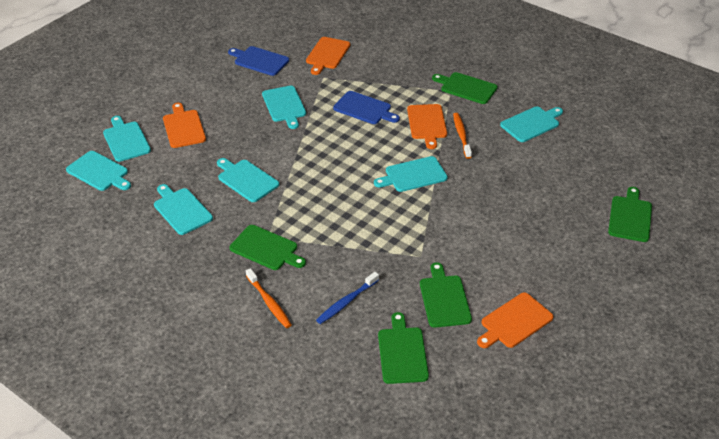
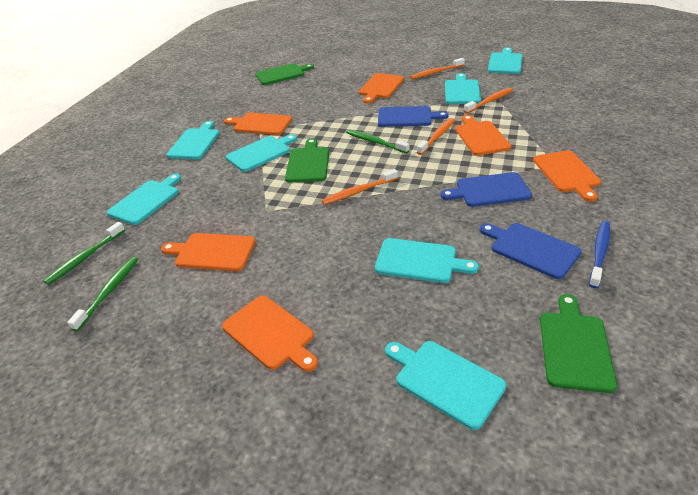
blue cutting board: 2 -> 3
green cutting board: 5 -> 3
green toothbrush: 0 -> 3
orange cutting board: 4 -> 6
orange toothbrush: 2 -> 4

